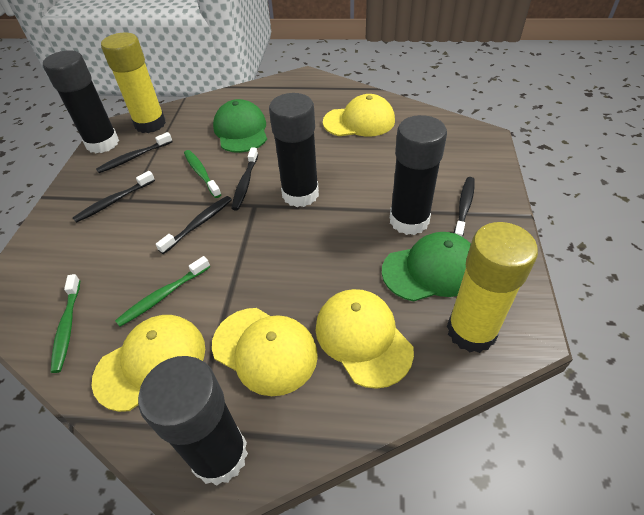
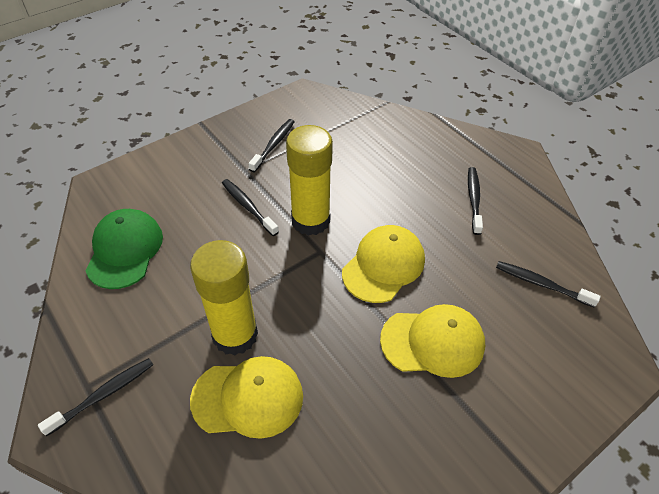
black glue stick: 4 -> 0
green cap: 2 -> 1
green toothbrush: 3 -> 0
yellow cap: 4 -> 3

